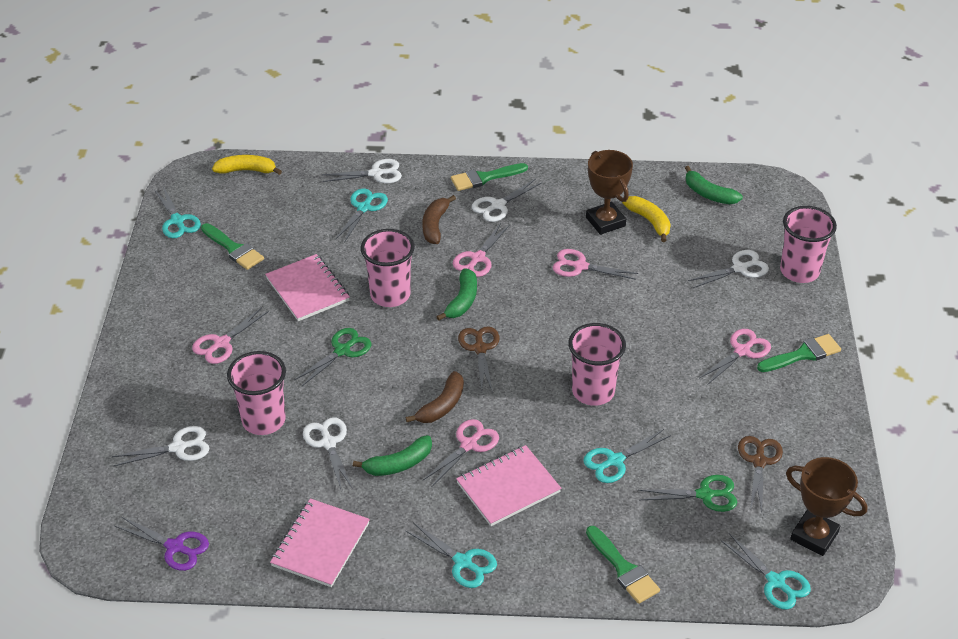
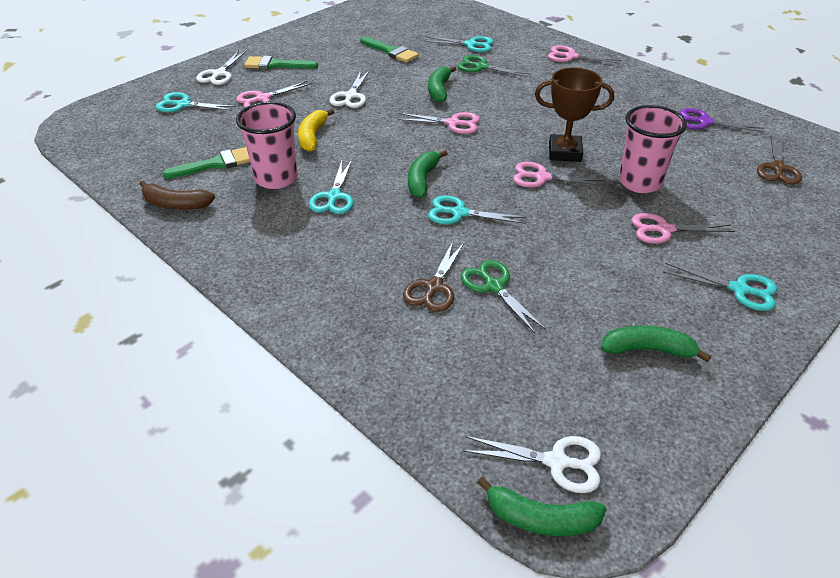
brown banana: 2 -> 1
brown trophy: 2 -> 1
green banana: 3 -> 4
green brush: 4 -> 3
pink cup: 4 -> 2
pink notebook: 3 -> 0
white scissors: 5 -> 3
yellow banana: 2 -> 1

